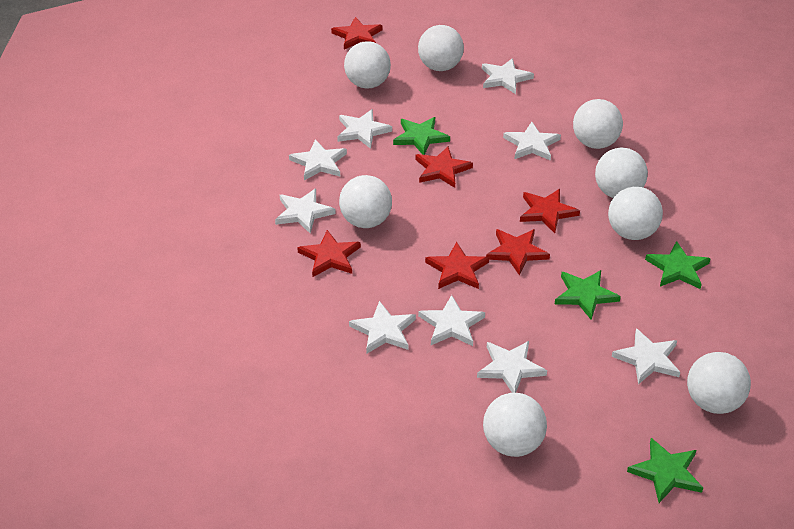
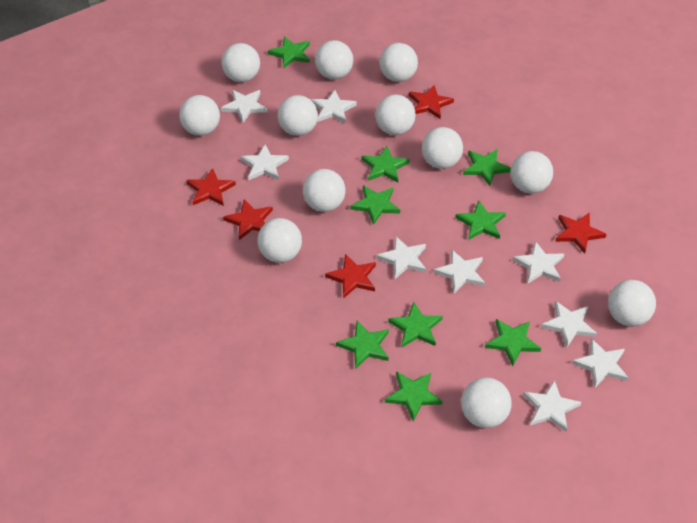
green star: 4 -> 9
red star: 6 -> 5
white ball: 8 -> 12

